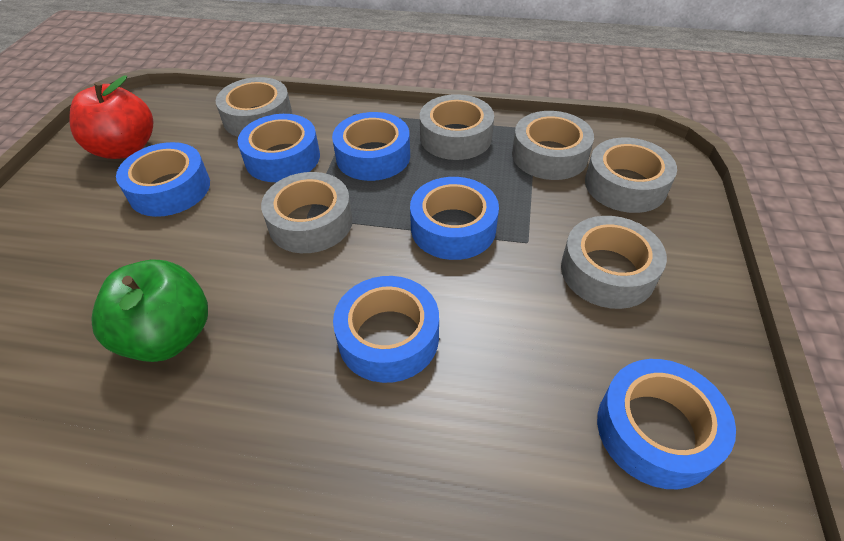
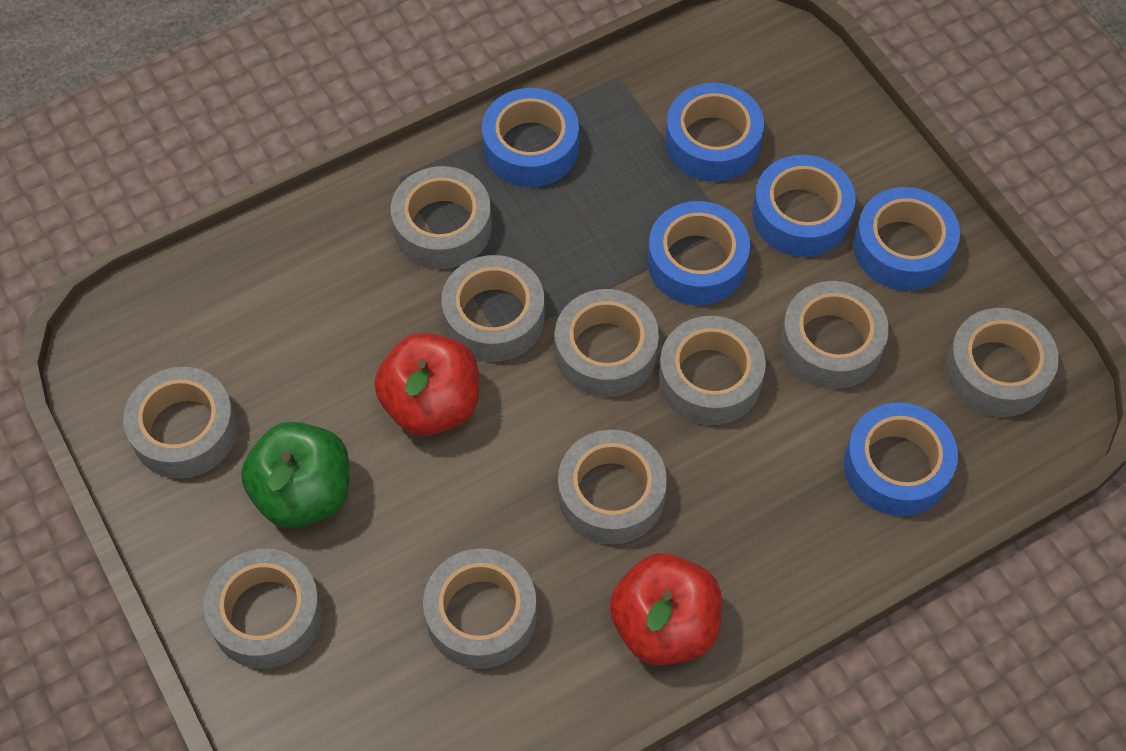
grey tape: 6 -> 10
red apple: 1 -> 2

